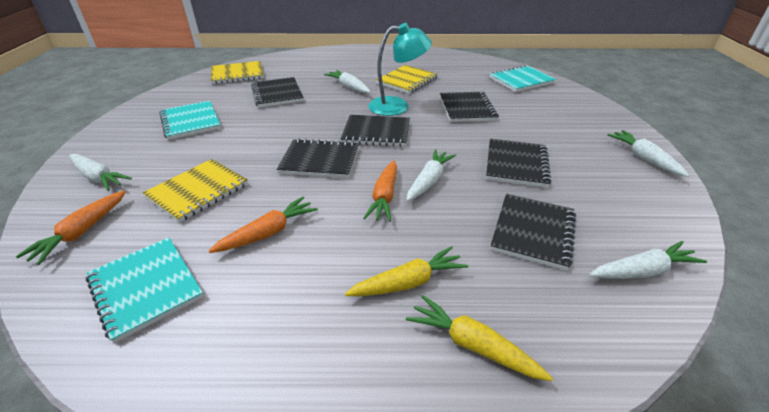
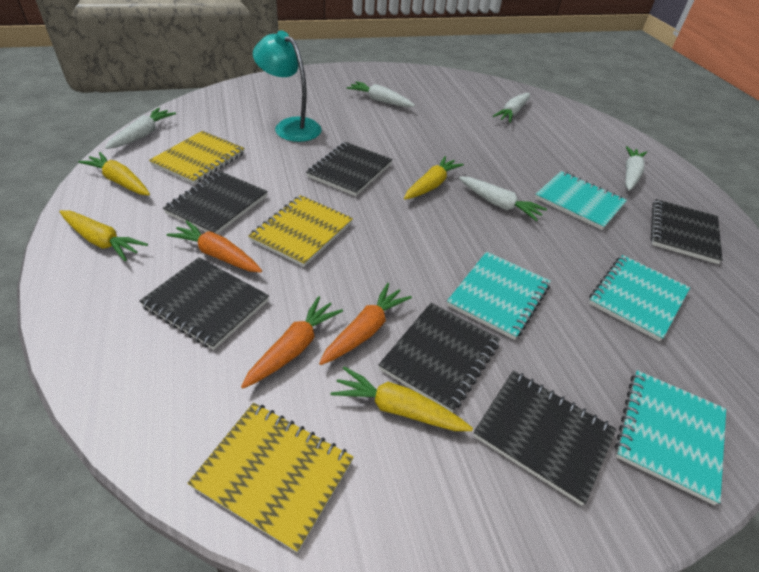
turquoise notebook: 3 -> 4
yellow carrot: 2 -> 4

